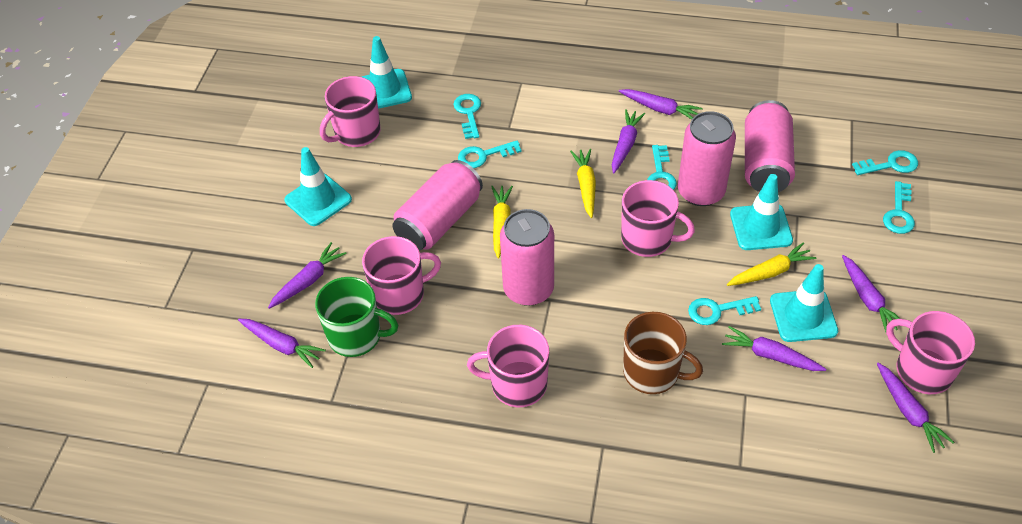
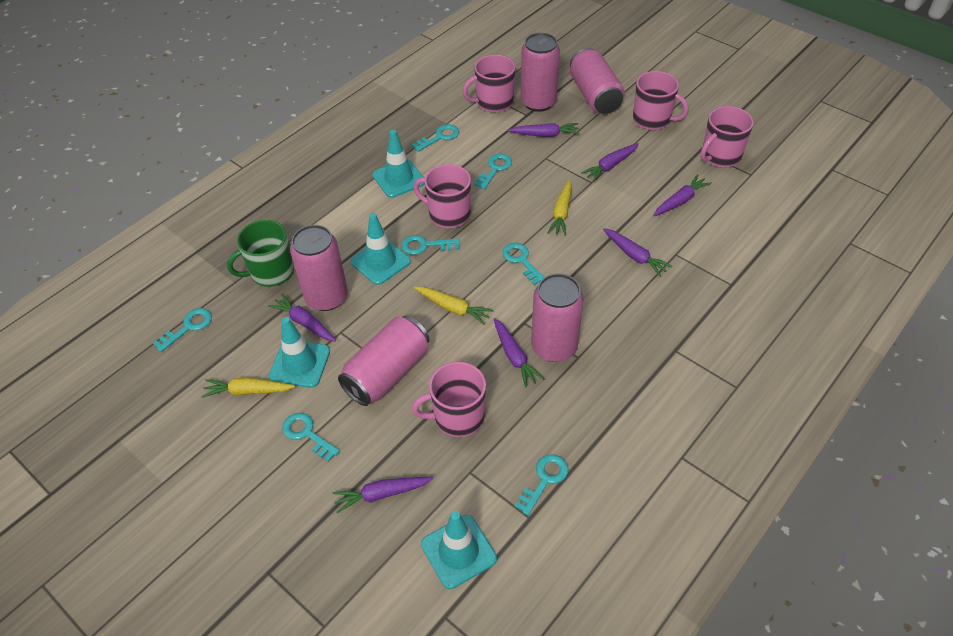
brown mug: 1 -> 0
pink can: 4 -> 5
turquoise key: 6 -> 7

